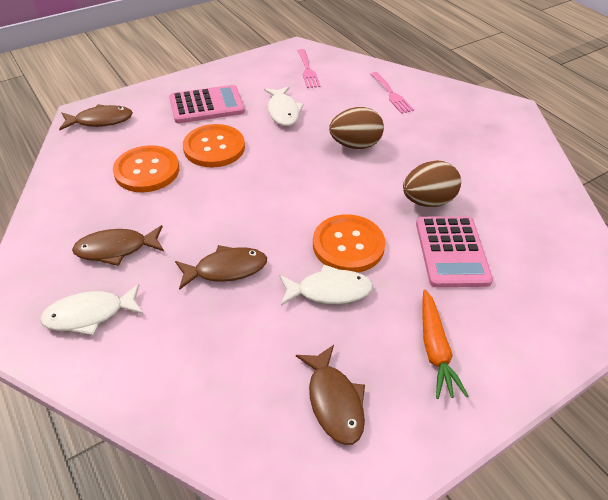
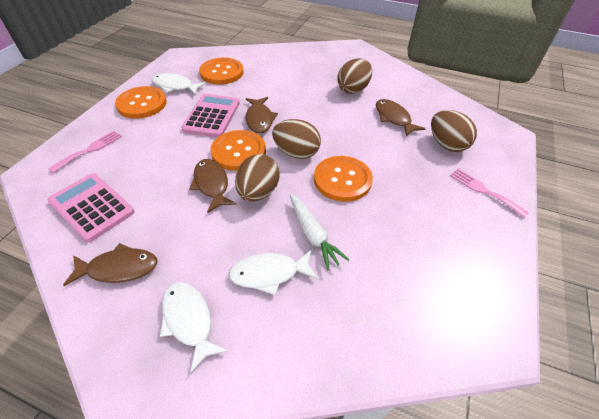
brown egg: 2 -> 4
orange button: 3 -> 4
orange carrot: 1 -> 0
white carrot: 0 -> 1

